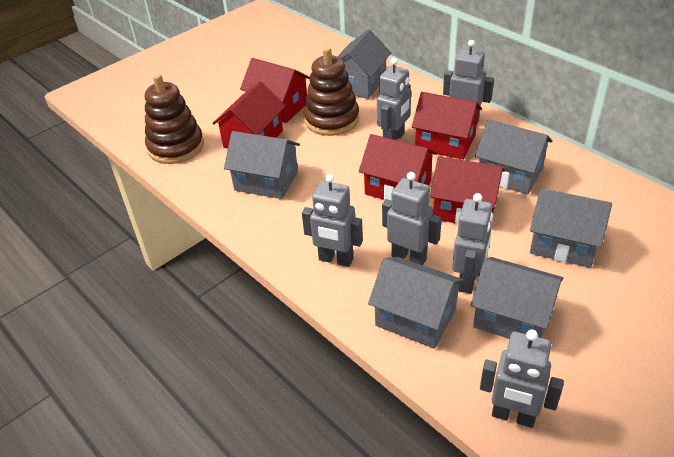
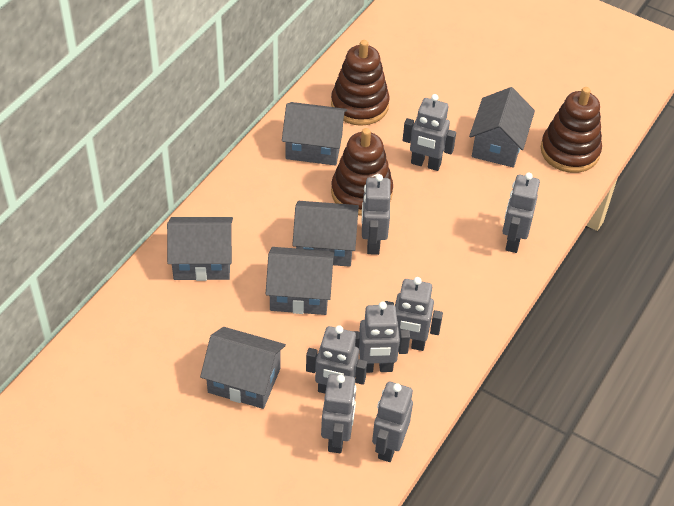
brown stacking toy: 2 -> 3
grey robot: 6 -> 8
red house: 5 -> 0

